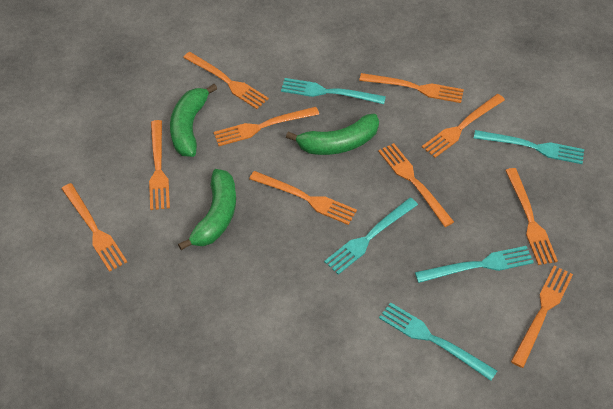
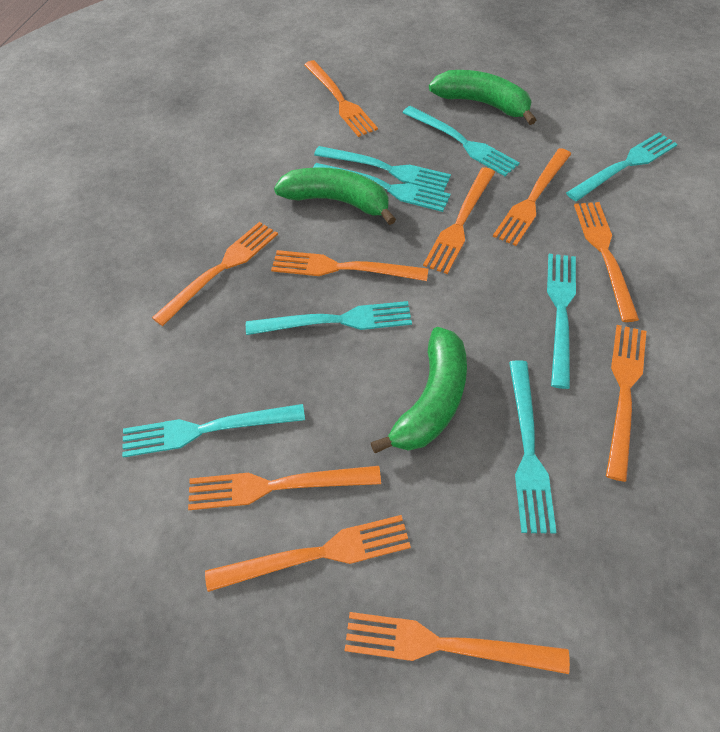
turquoise fork: 5 -> 8

